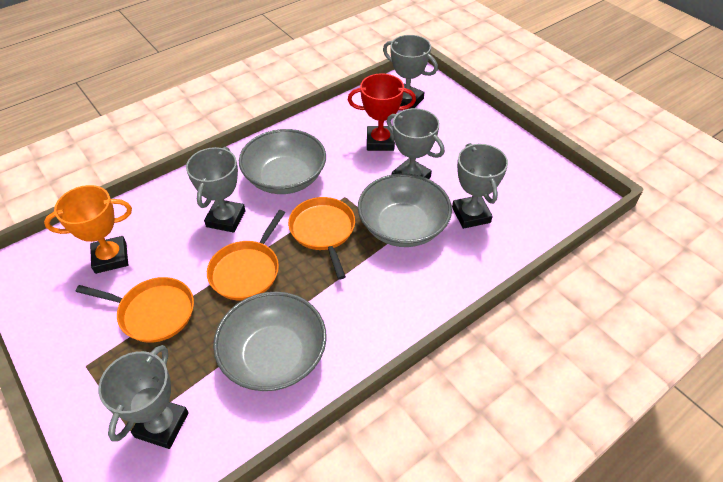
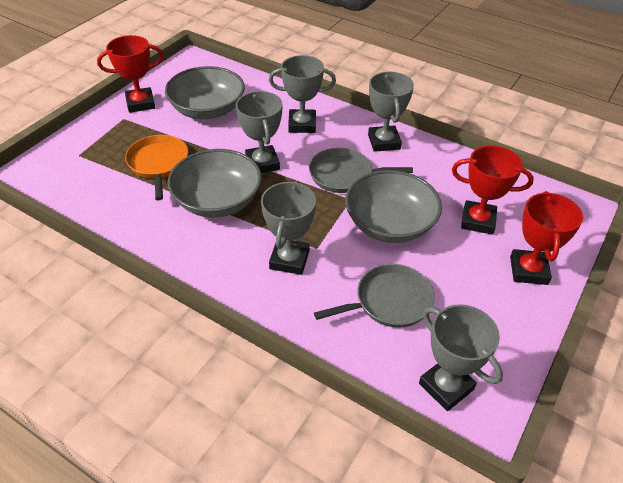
grey pan: 0 -> 2
orange pan: 3 -> 1
orange trophy: 1 -> 0
red trophy: 1 -> 3

